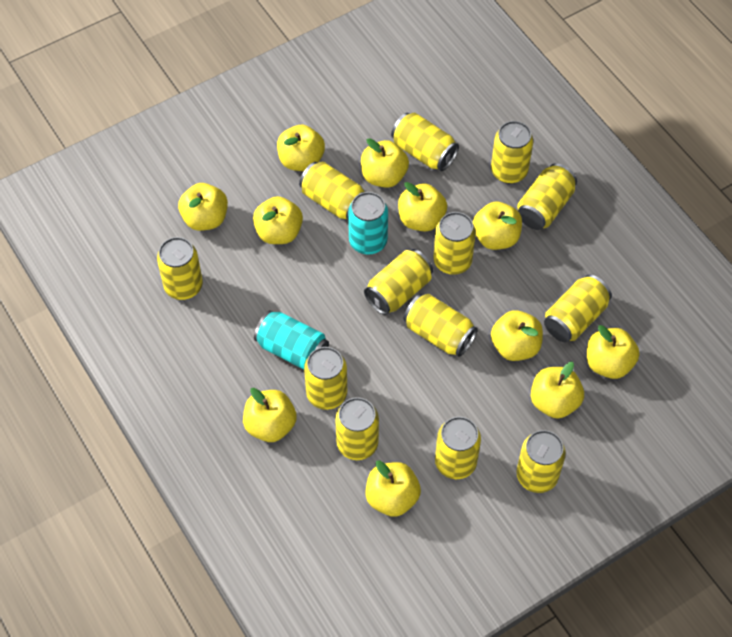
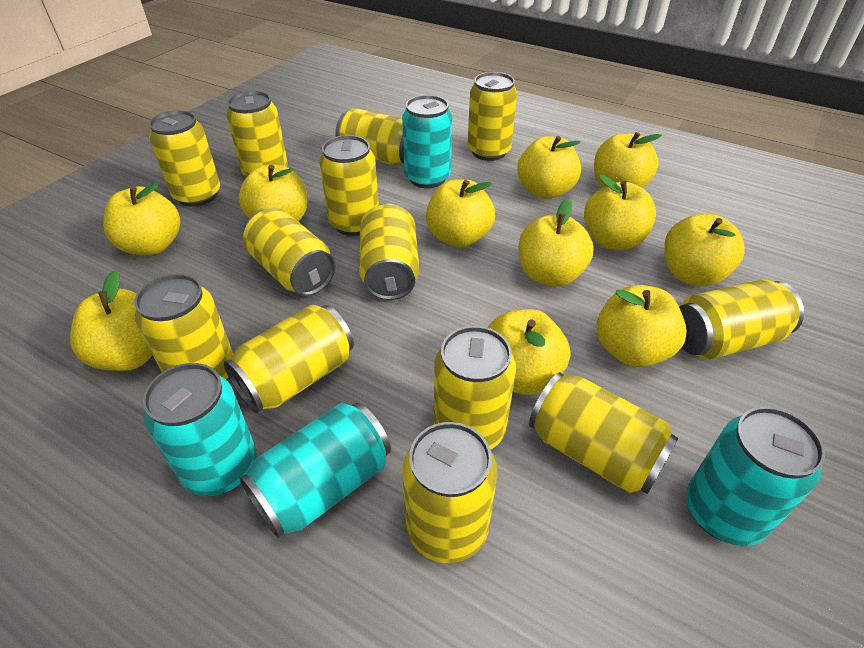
turquoise can: 2 -> 4

